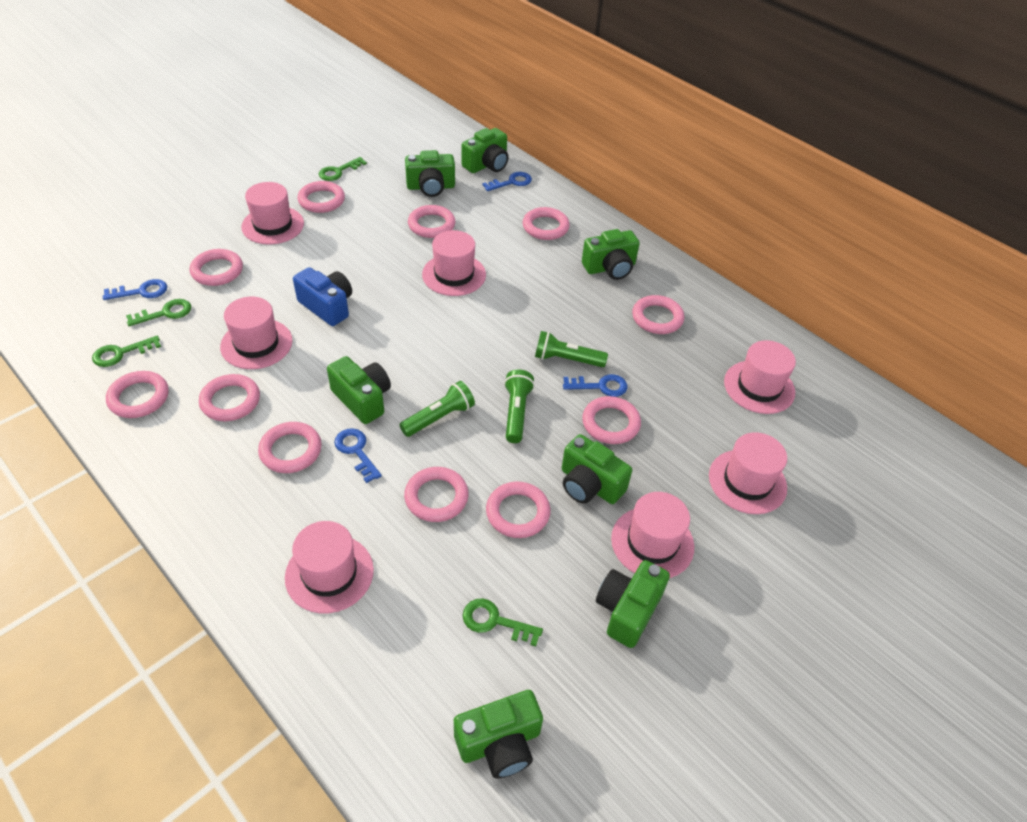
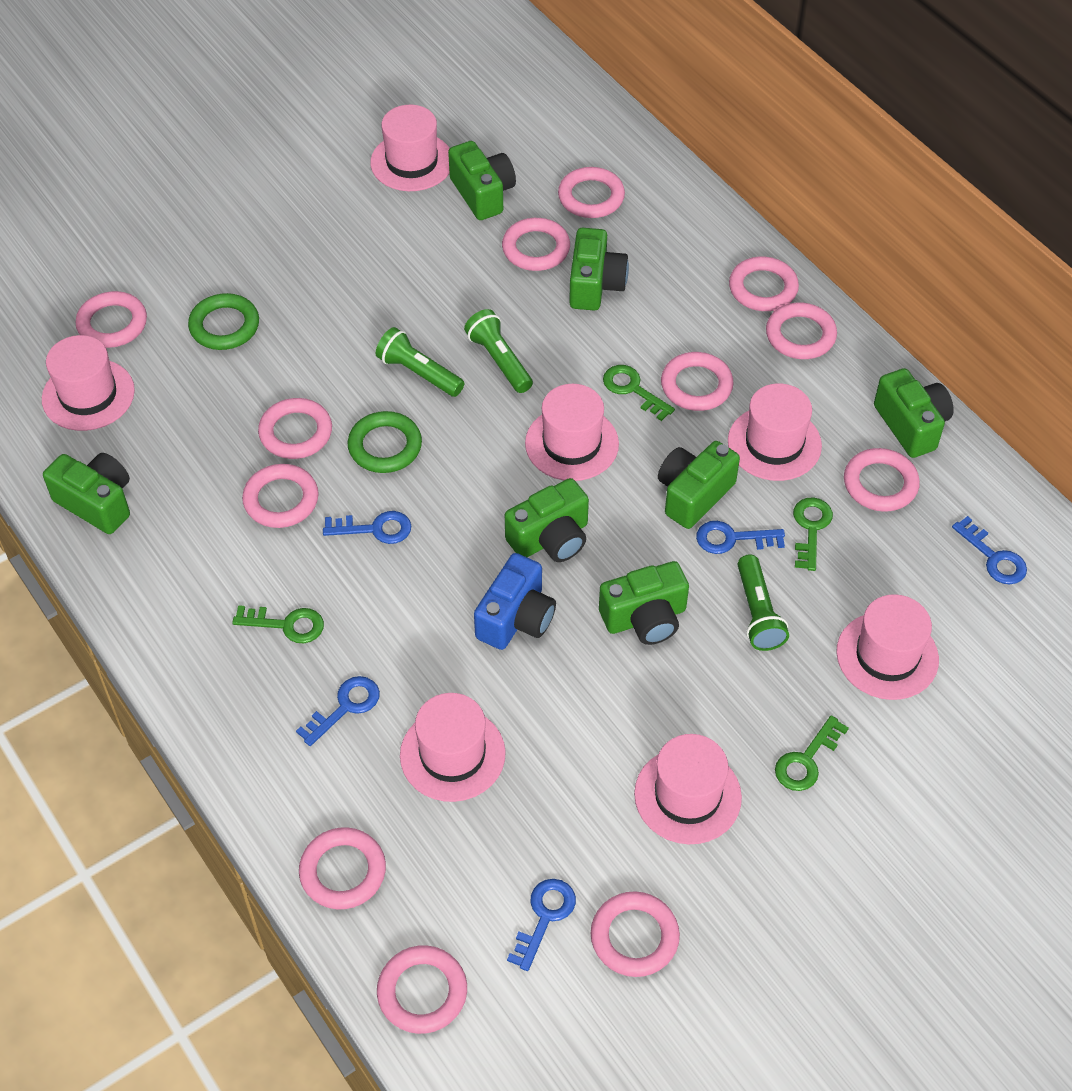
blue key: 4 -> 5
green ring: 0 -> 2
pink ring: 11 -> 12

